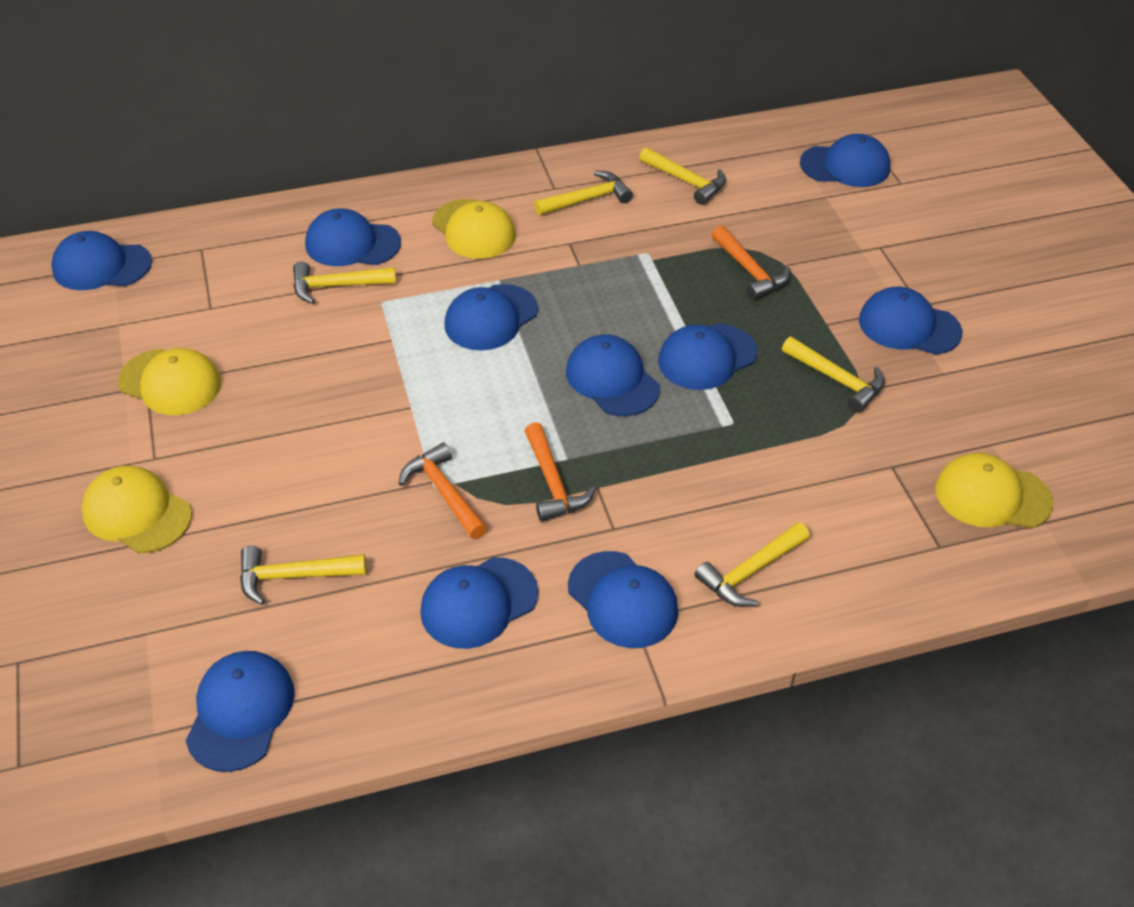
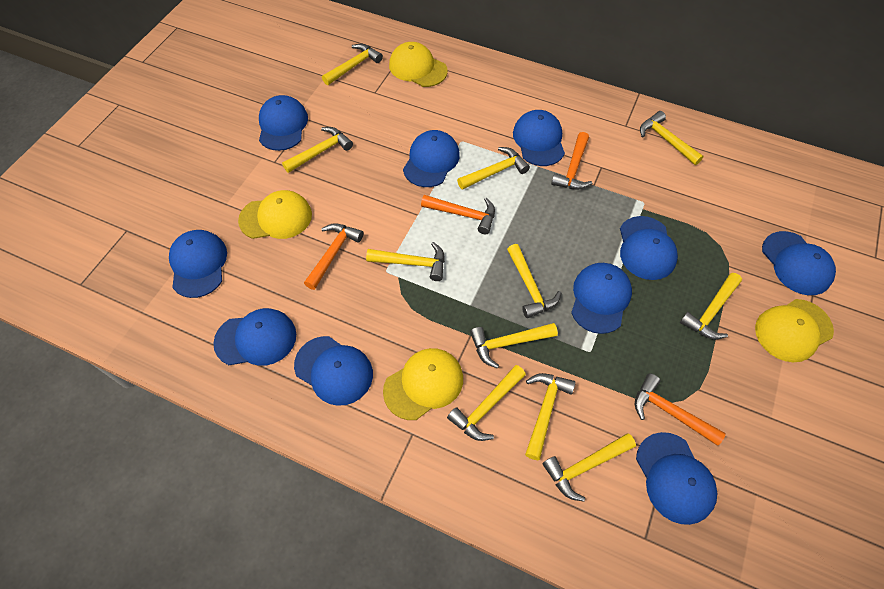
orange hammer: 3 -> 4
yellow hammer: 6 -> 11

